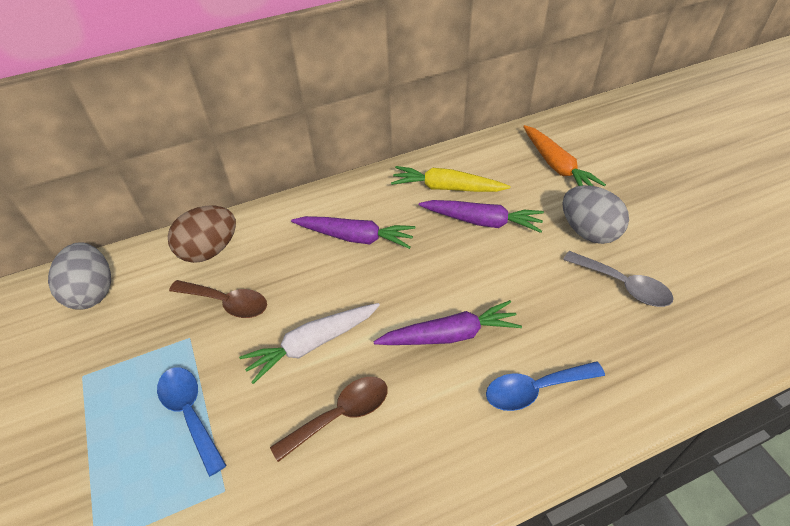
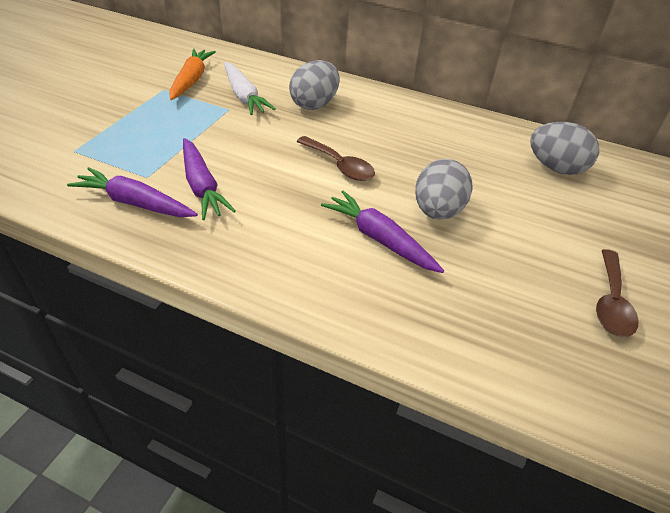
blue spoon: 2 -> 0
brown egg: 1 -> 0
grey egg: 2 -> 3
grey spoon: 1 -> 0
yellow carrot: 1 -> 0

